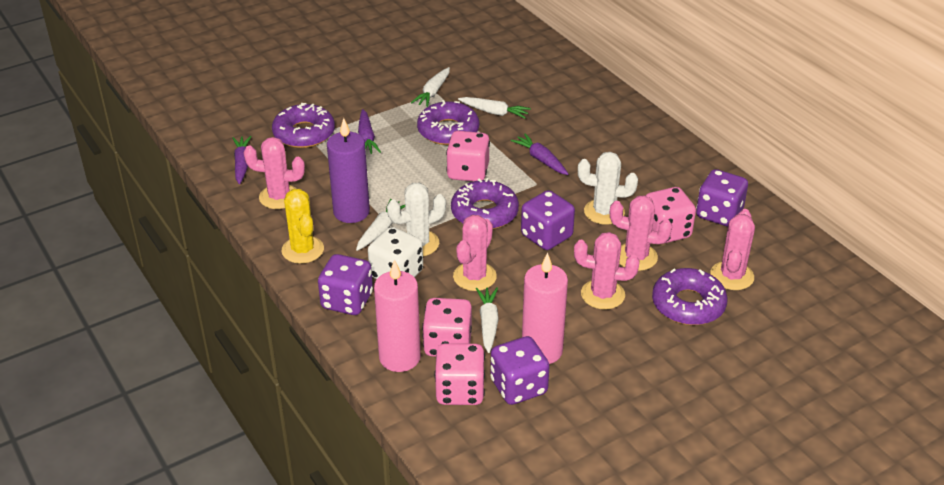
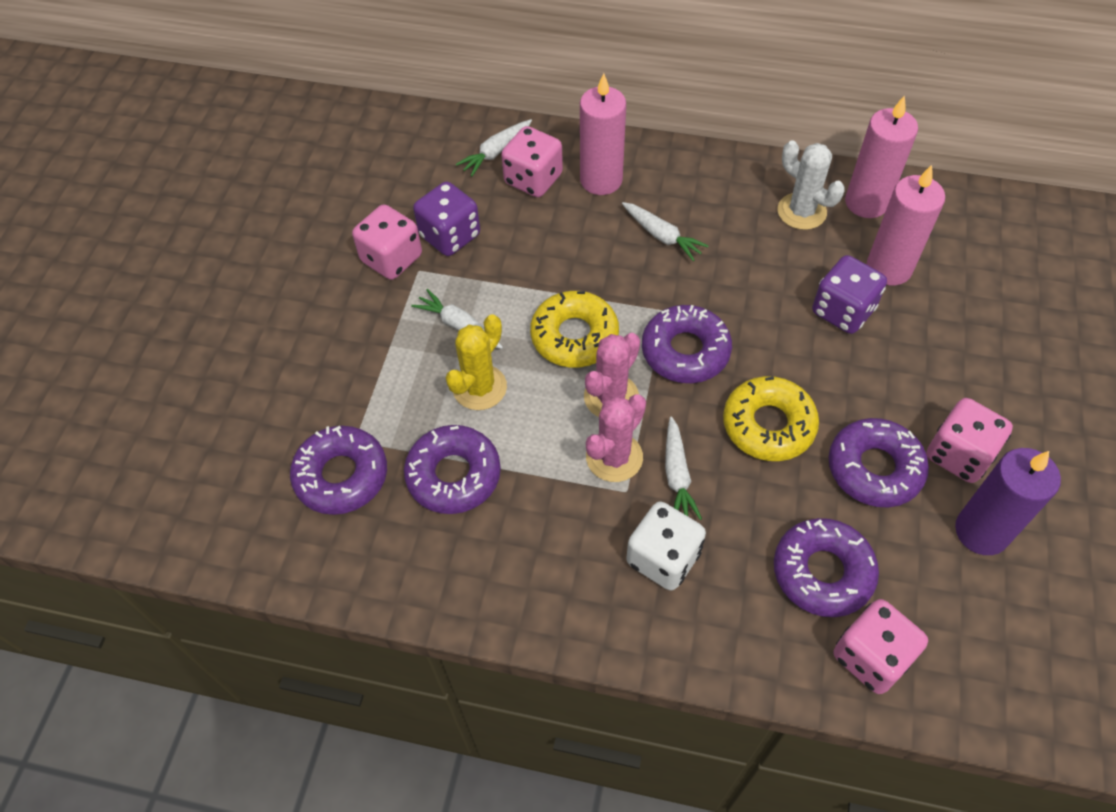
pink cactus: 5 -> 2
pink candle: 2 -> 3
purple carrot: 3 -> 0
purple dice: 4 -> 2
purple donut: 4 -> 5
white cactus: 2 -> 1
yellow donut: 0 -> 2

